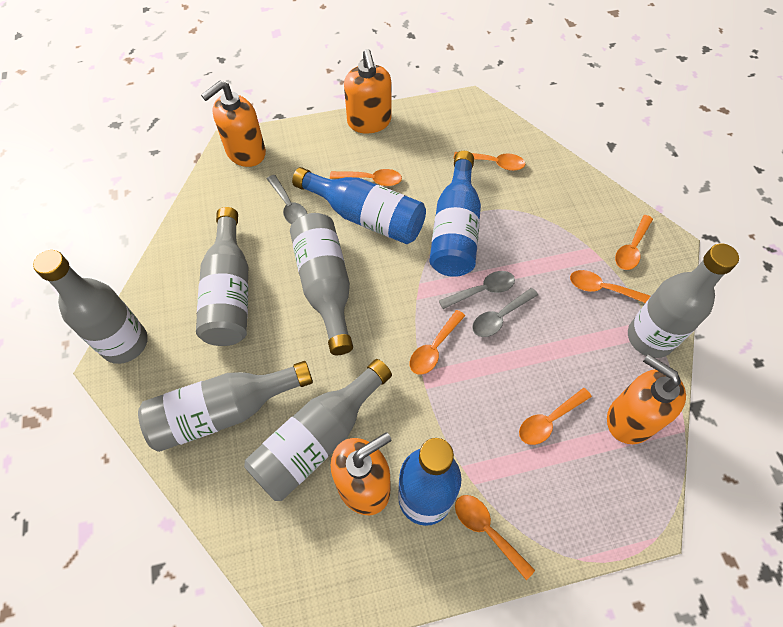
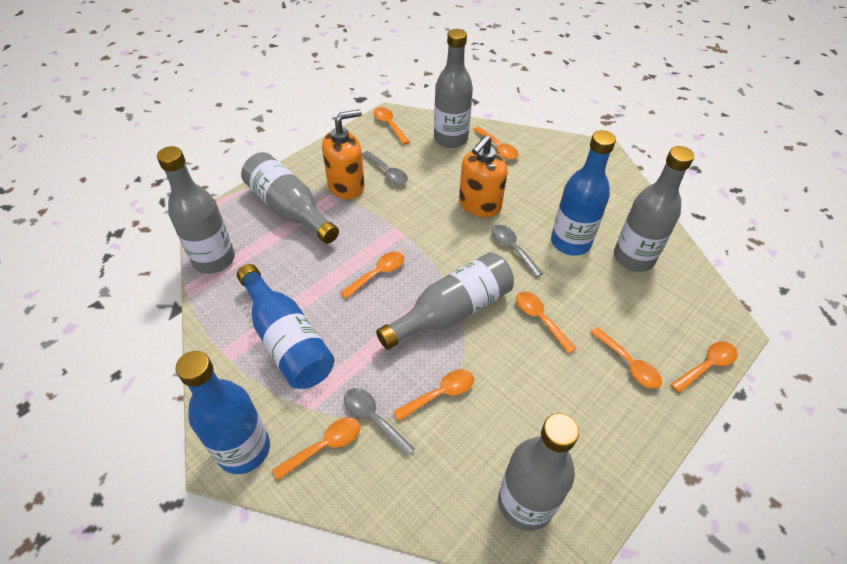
orange soap dispenser: 4 -> 2
orange spoon: 7 -> 8

